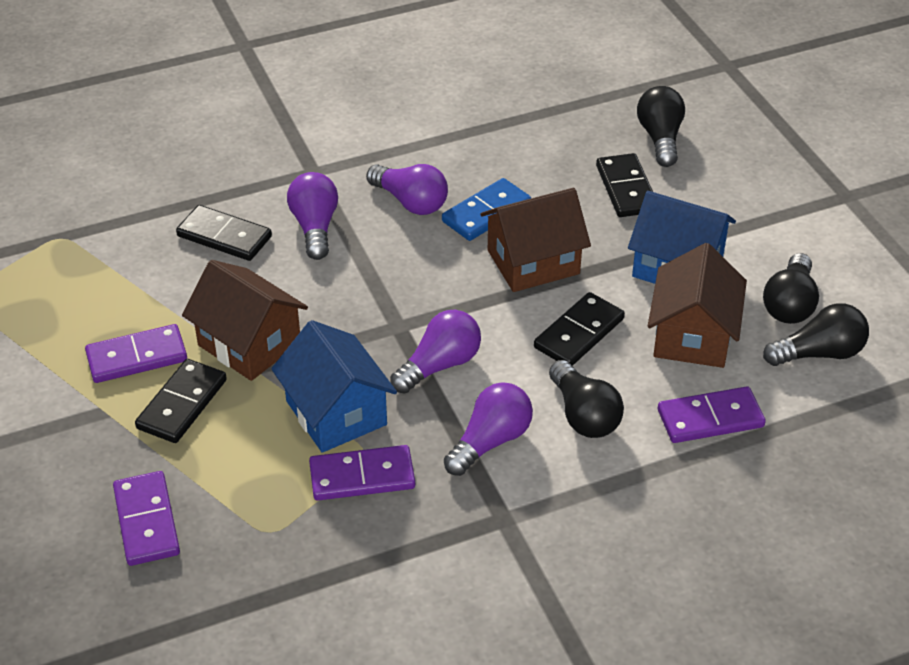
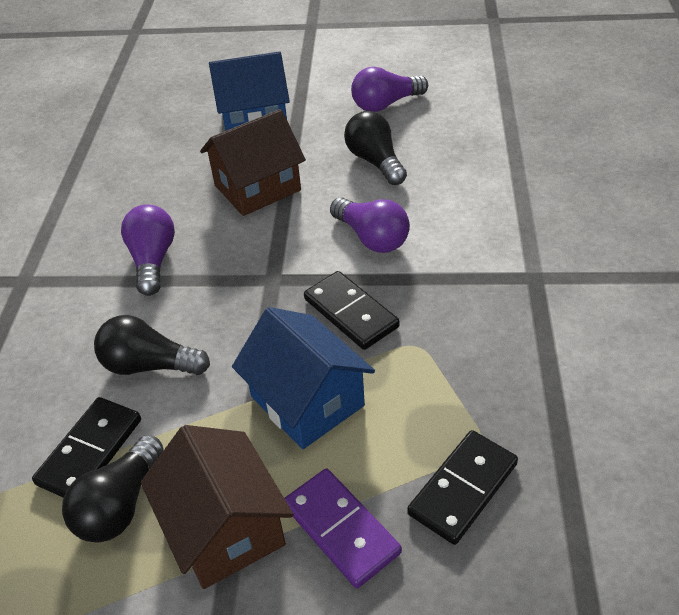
black domino: 4 -> 3
black light bulb: 4 -> 3
blue domino: 1 -> 0
brown house: 3 -> 2
purple domino: 4 -> 1
purple light bulb: 4 -> 3

